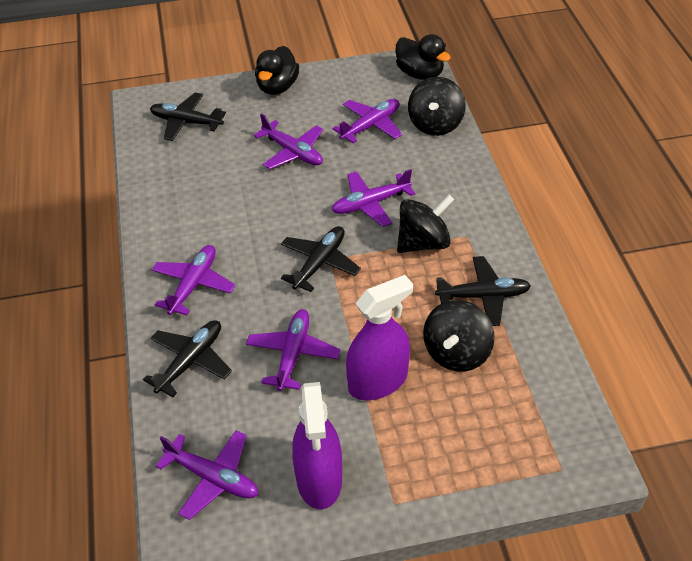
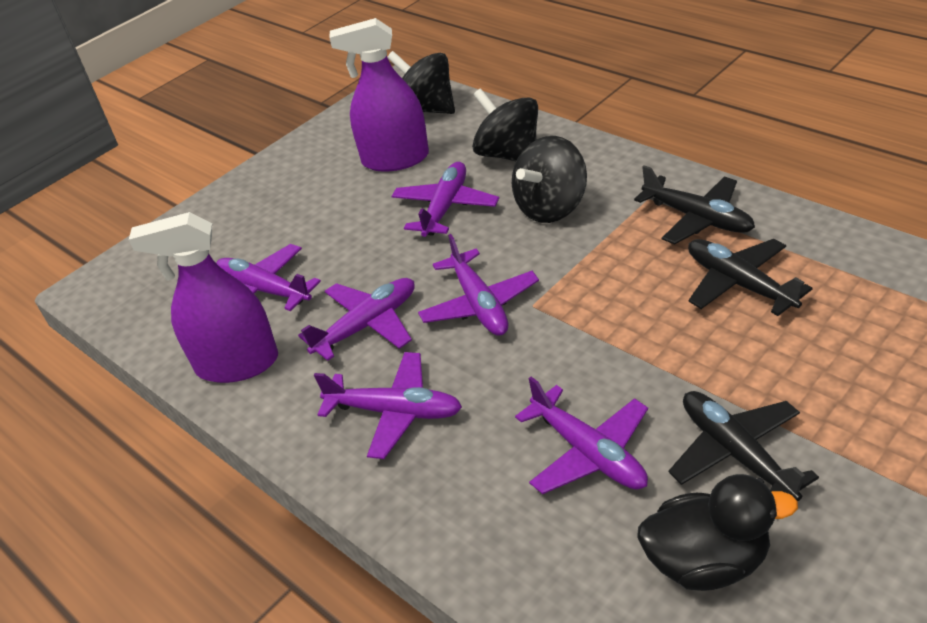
black duck: 2 -> 1
black plane: 4 -> 3

